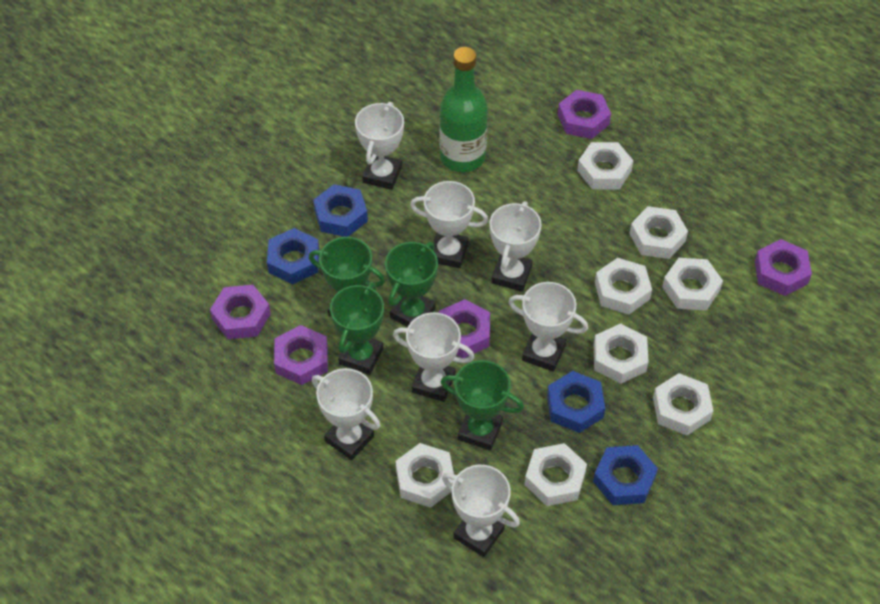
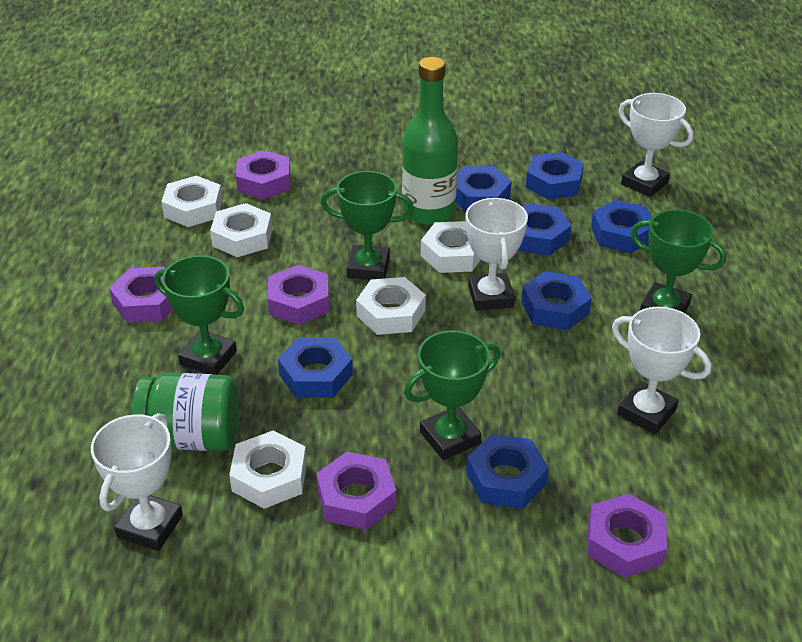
blue nut: 4 -> 7
green jar: 0 -> 1
white nut: 8 -> 5
white trophy: 7 -> 4

